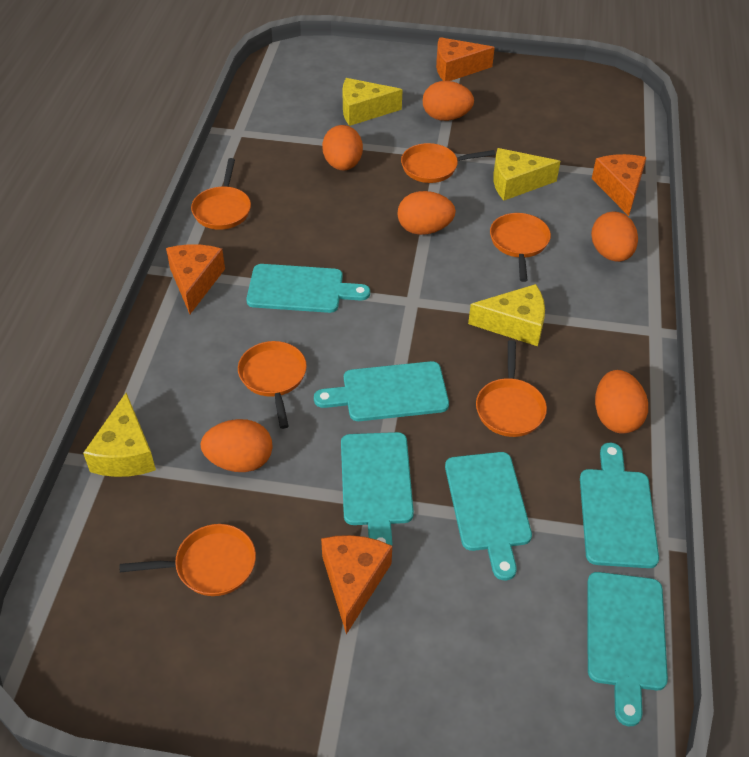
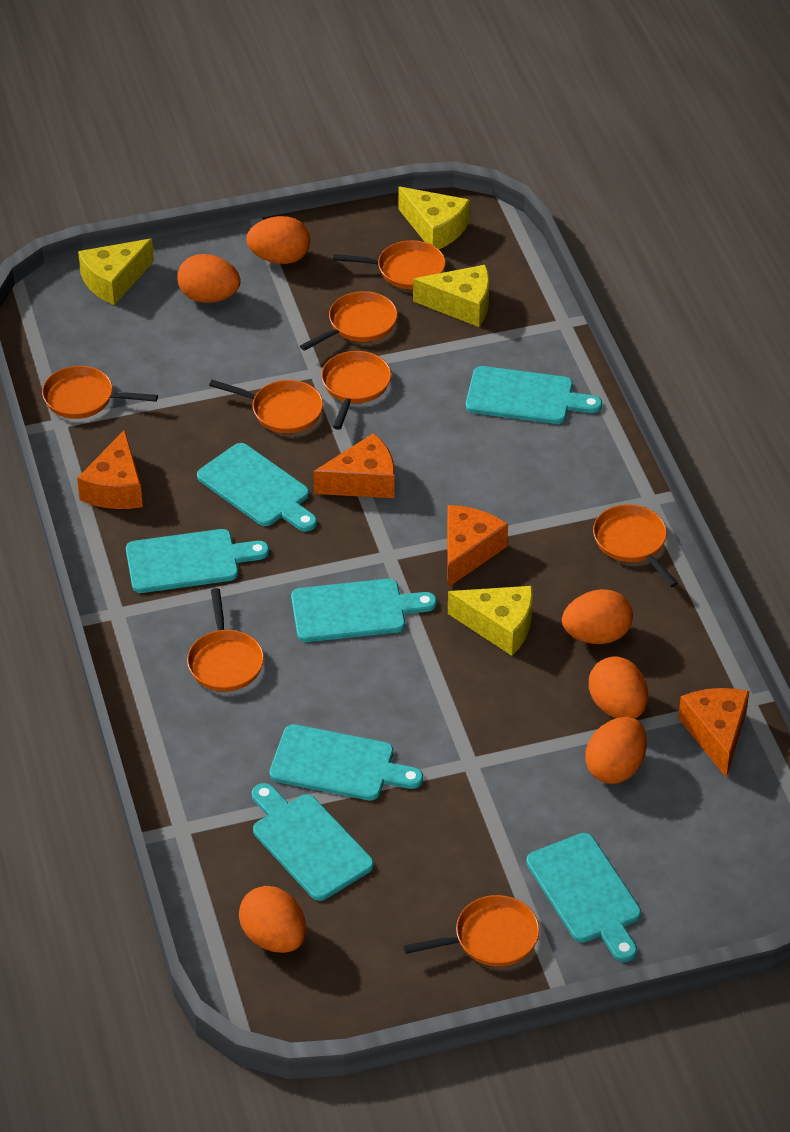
orange pan: 6 -> 8
turquoise cutting board: 6 -> 7

